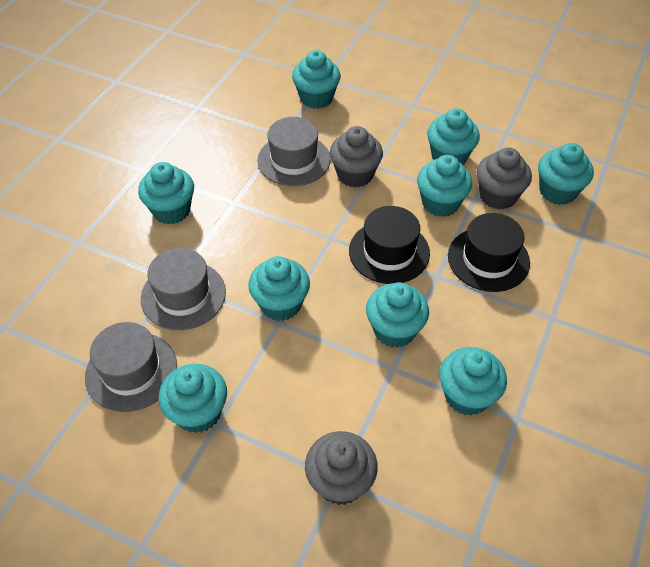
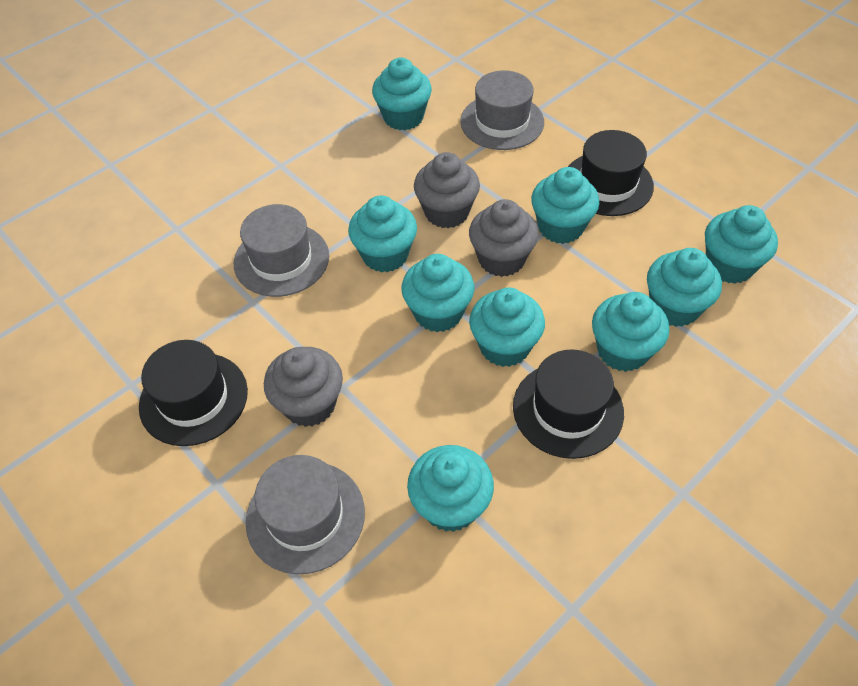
black hat: 2 -> 3

